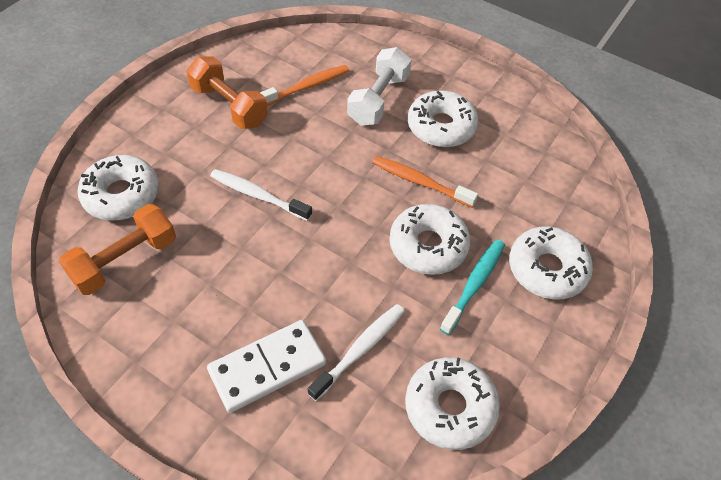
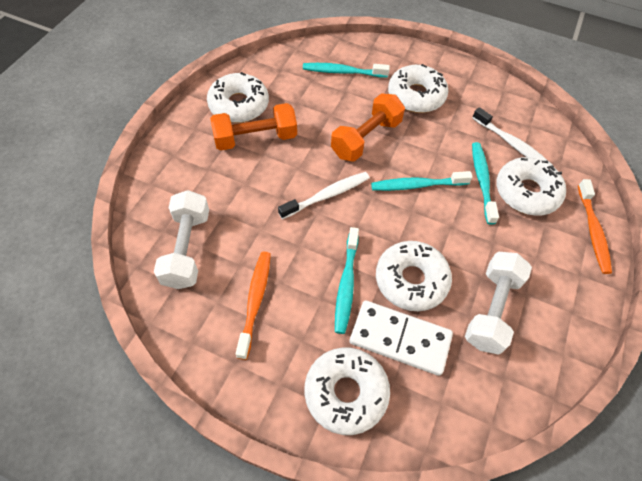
turquoise toothbrush: 1 -> 4
white dumbbell: 1 -> 2

